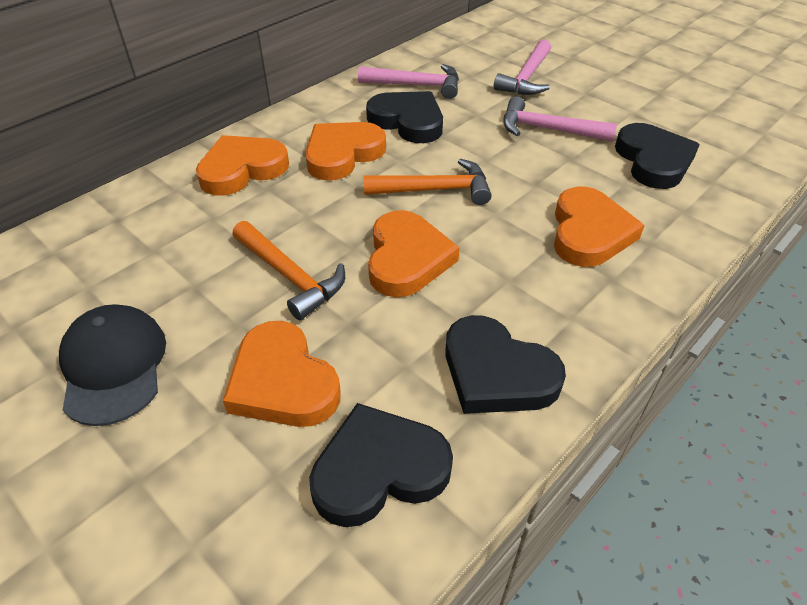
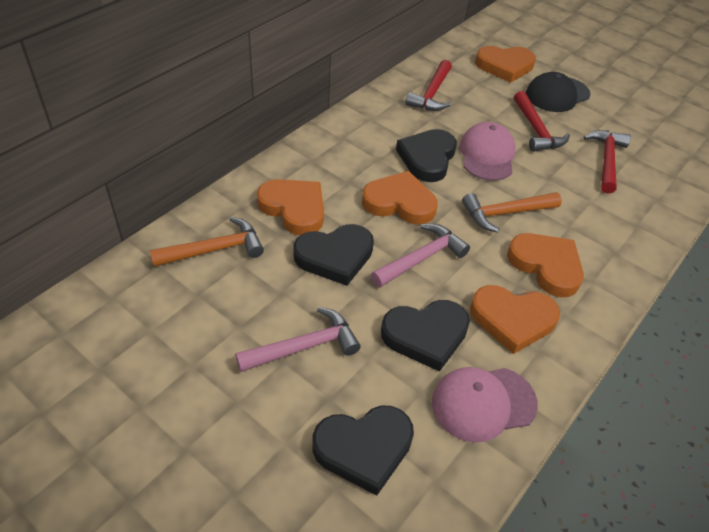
pink cap: 0 -> 2
pink hammer: 3 -> 2
red hammer: 0 -> 3

